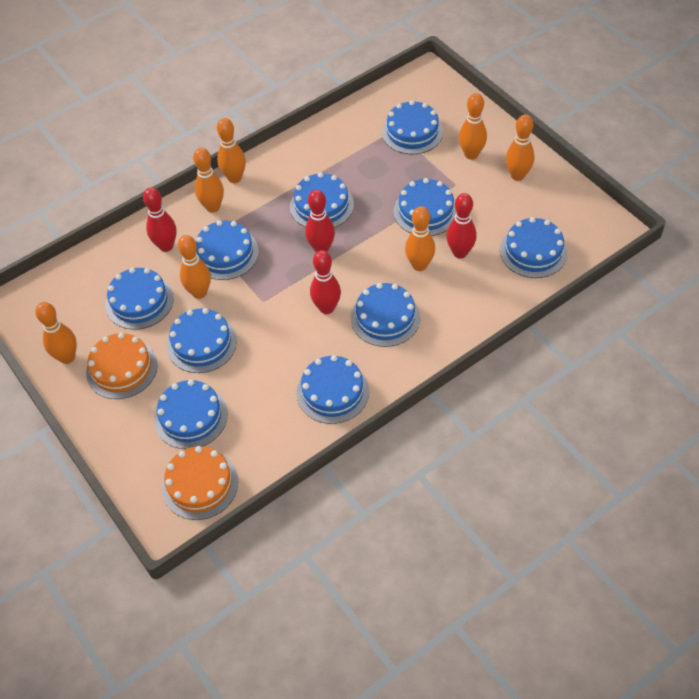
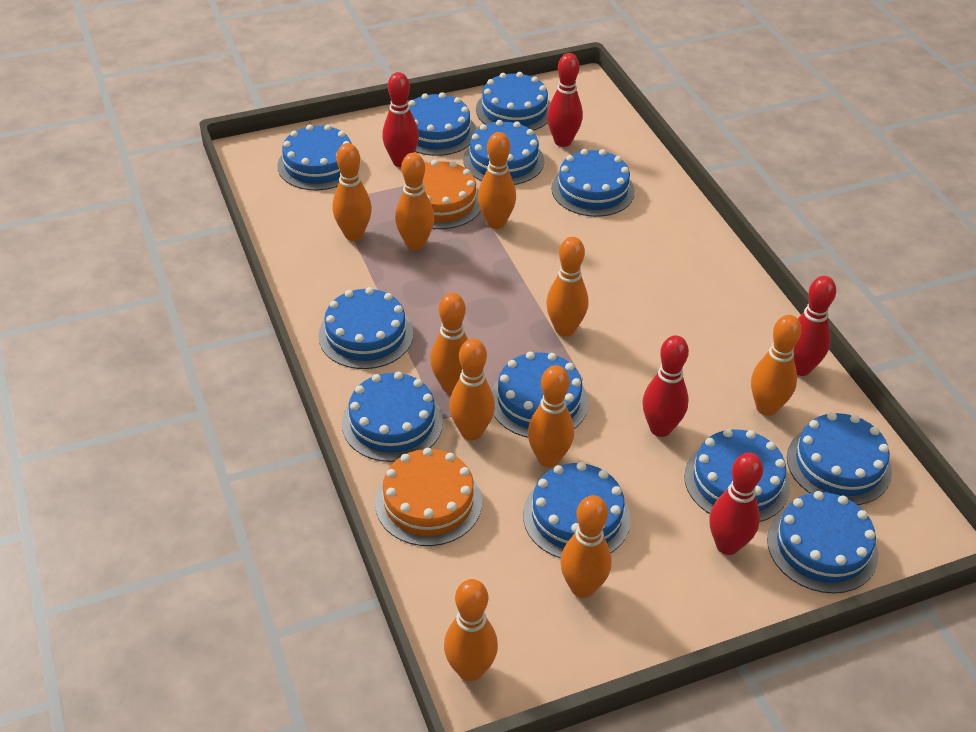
blue cake: 10 -> 12
orange bowling pin: 7 -> 10
red bowling pin: 4 -> 5

